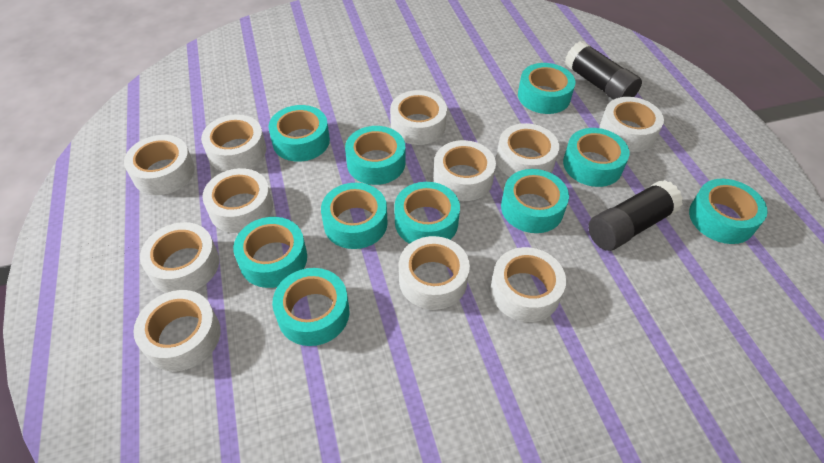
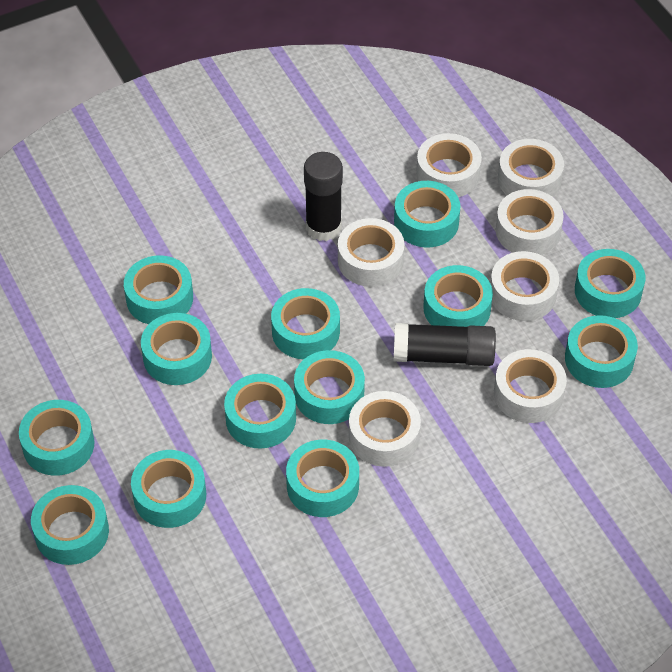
turquoise tape: 10 -> 13
white tape: 11 -> 7

